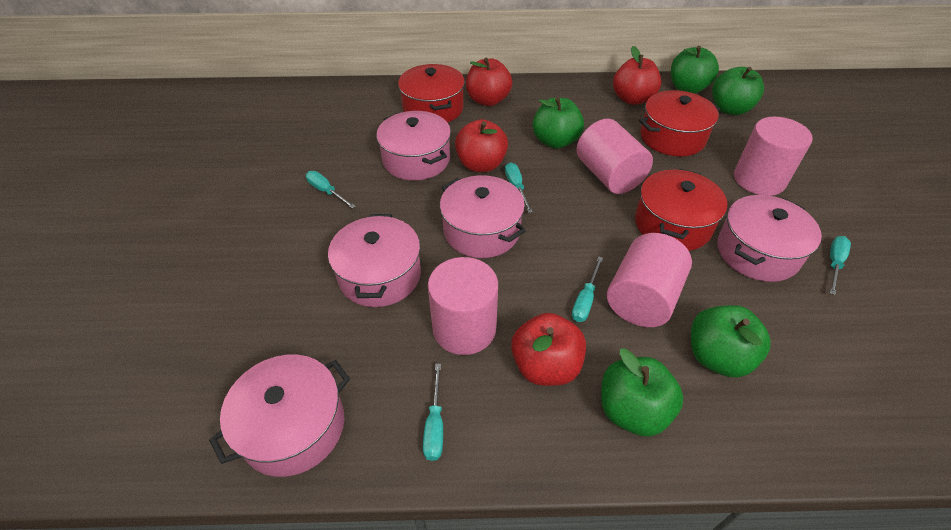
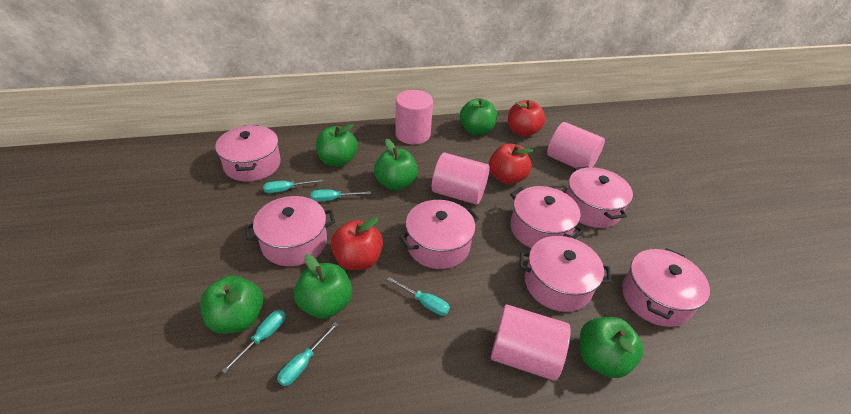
green apple: 5 -> 6
pink pot: 5 -> 7
red apple: 4 -> 3
red pot: 3 -> 0

